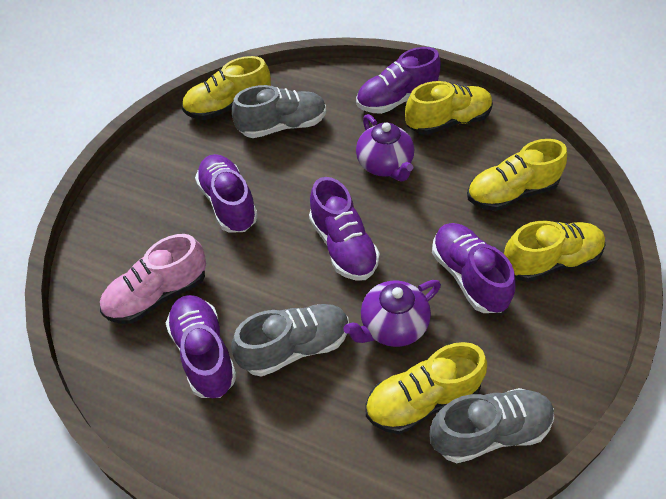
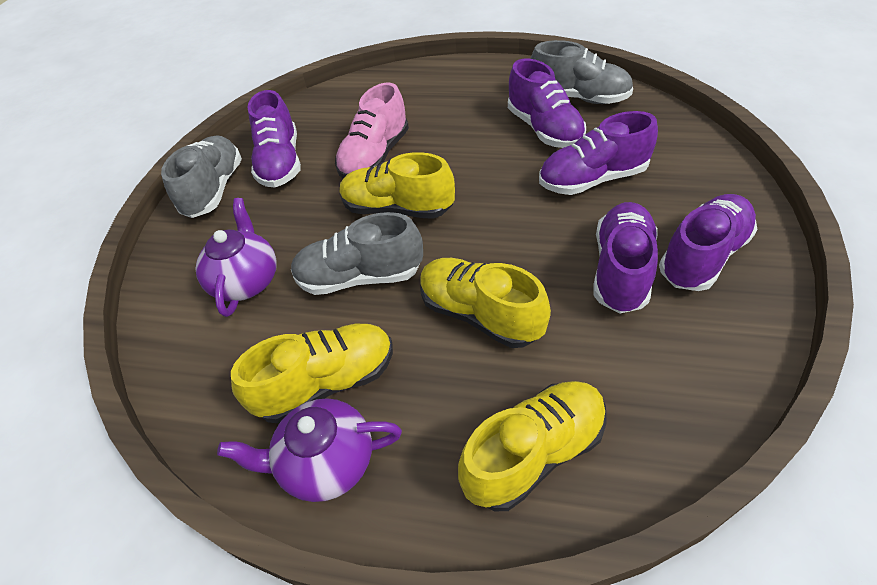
yellow shoe: 5 -> 4

